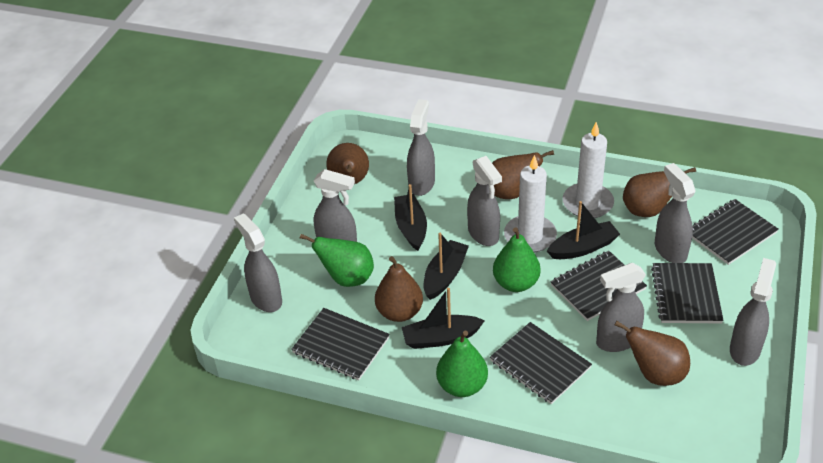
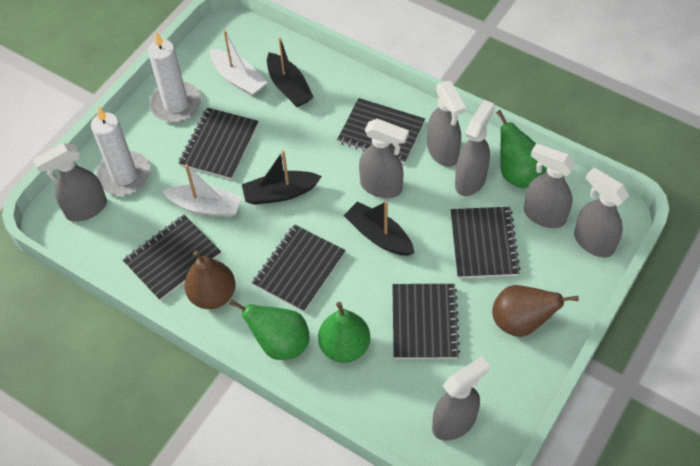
black boat: 4 -> 3
black notebook: 5 -> 6
brown pear: 5 -> 2
white boat: 0 -> 2

